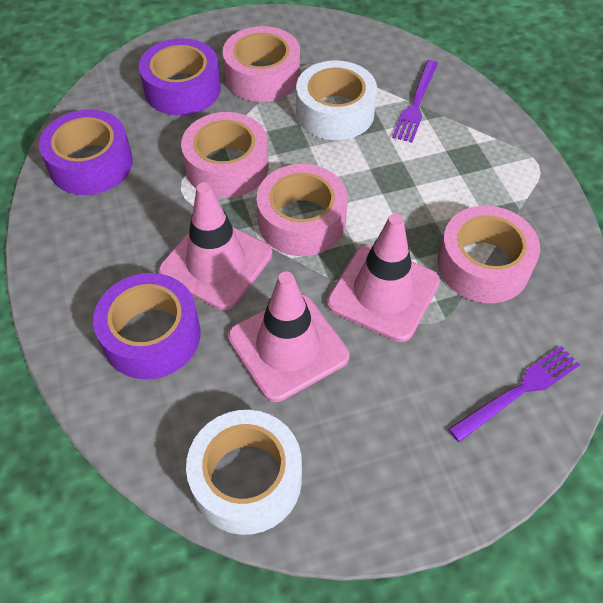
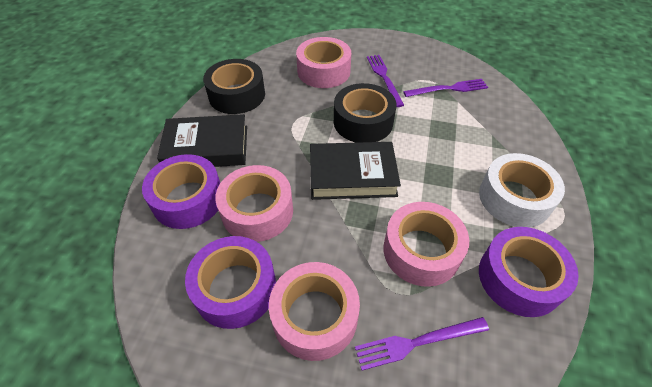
black book: 0 -> 2
black tape: 0 -> 2
pink traffic cone: 3 -> 0
purple fork: 2 -> 3
white tape: 2 -> 1

